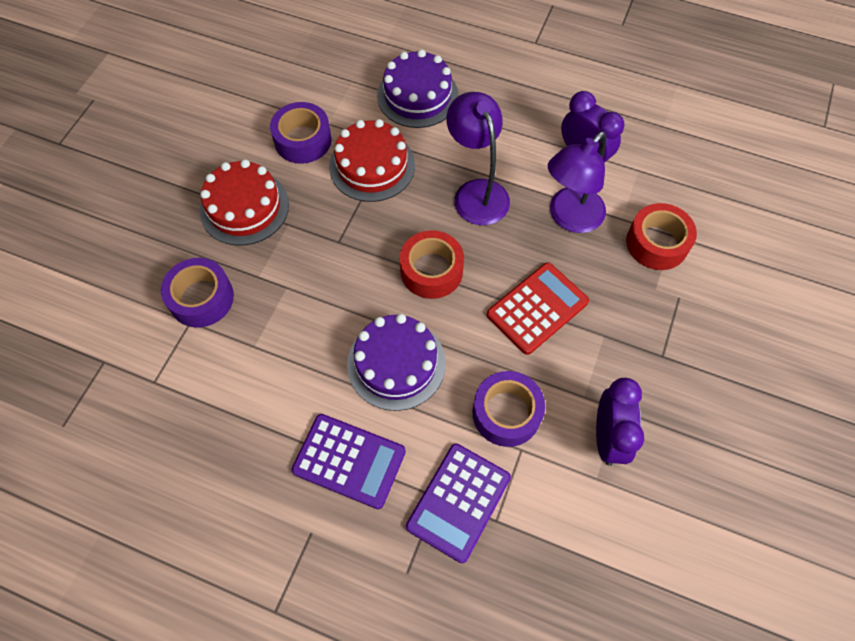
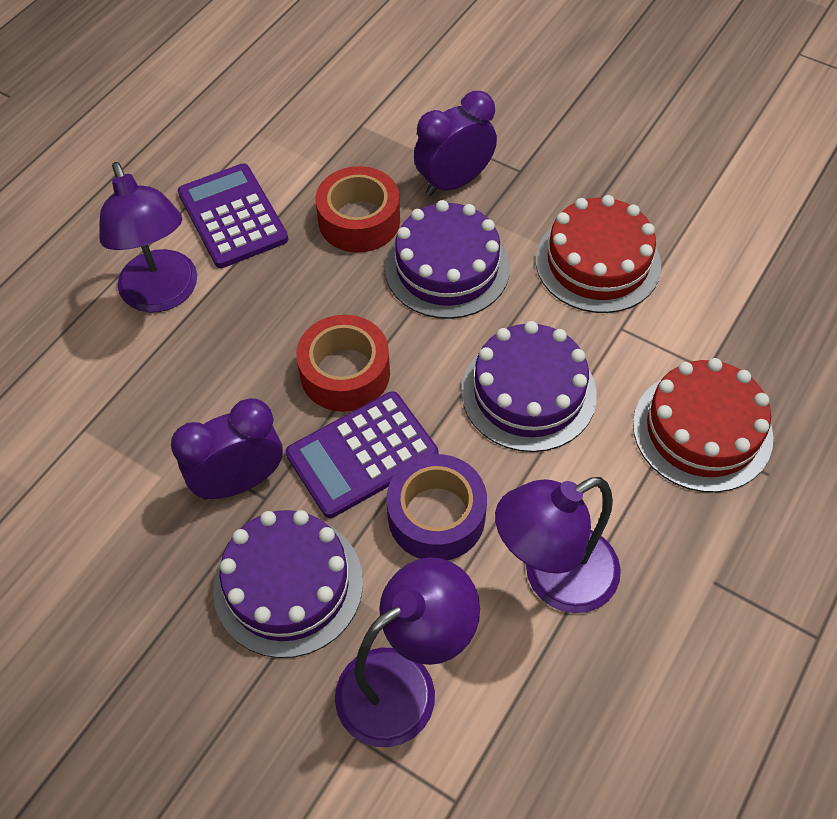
purple cake: 2 -> 3
purple lamp: 2 -> 3
purple tape: 3 -> 1
red calculator: 1 -> 0

